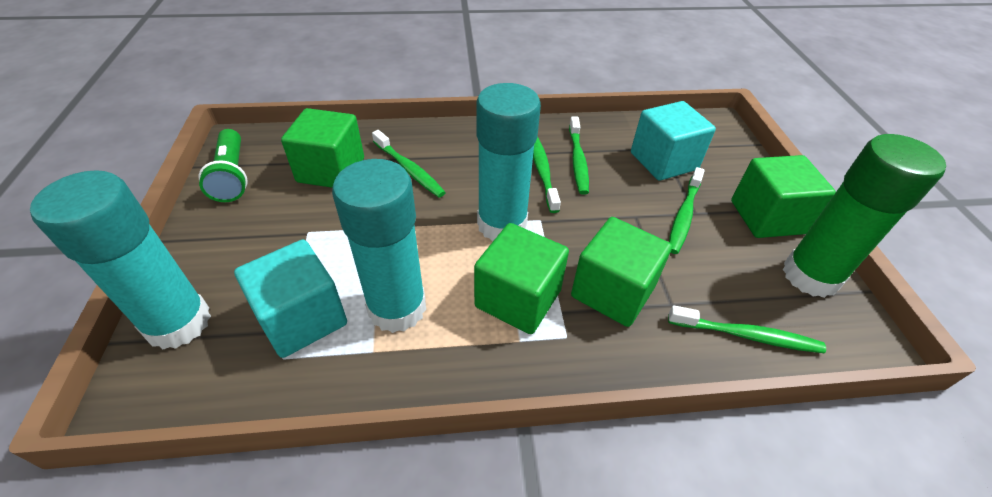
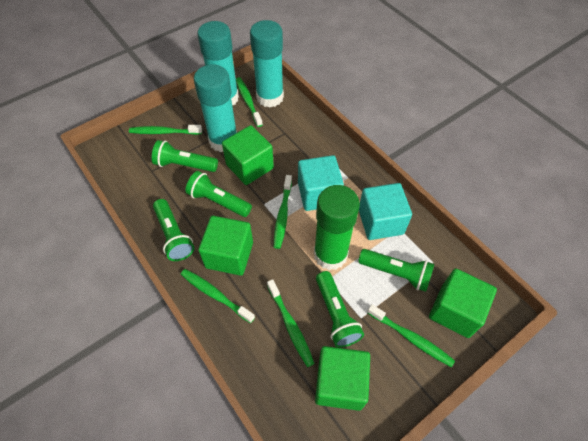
green flashlight: 1 -> 5
green toothbrush: 5 -> 6

